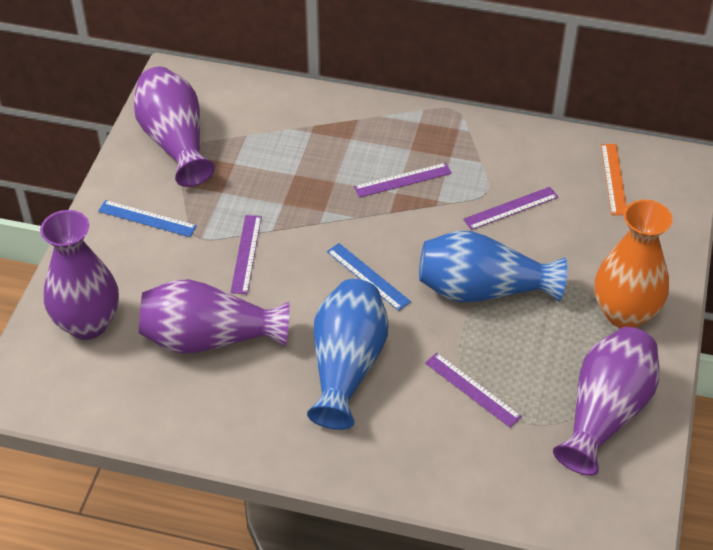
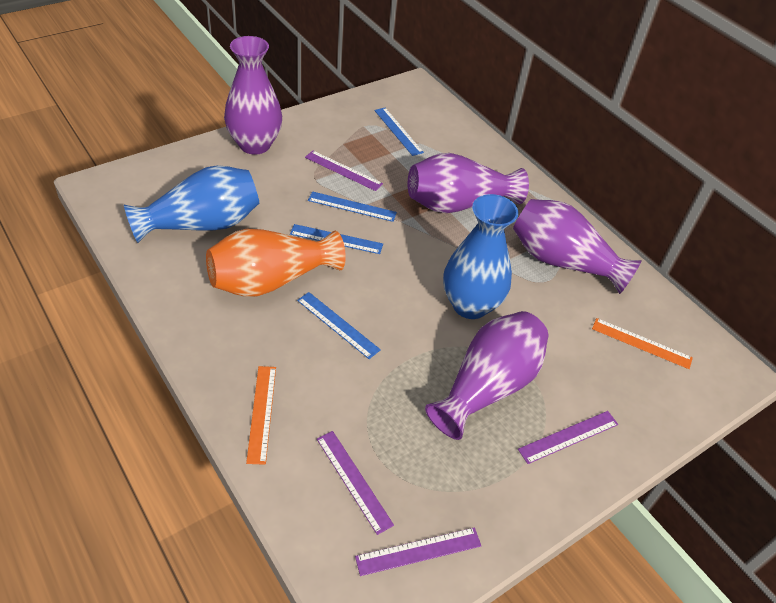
blue ruler: 2 -> 4
orange ruler: 1 -> 2

